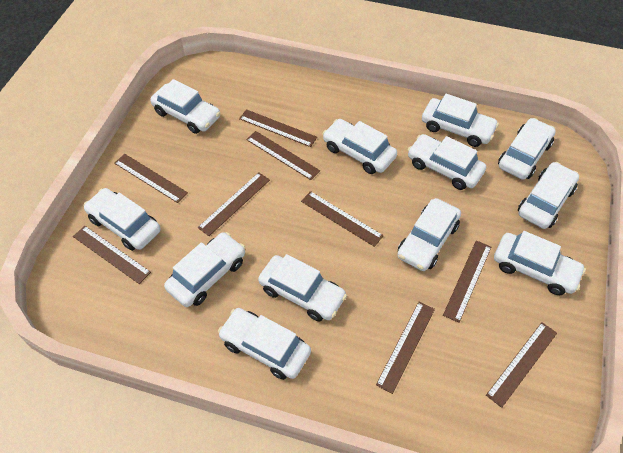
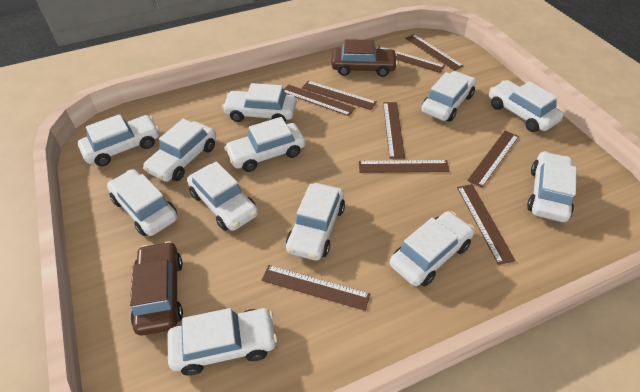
brown car: 0 -> 2

